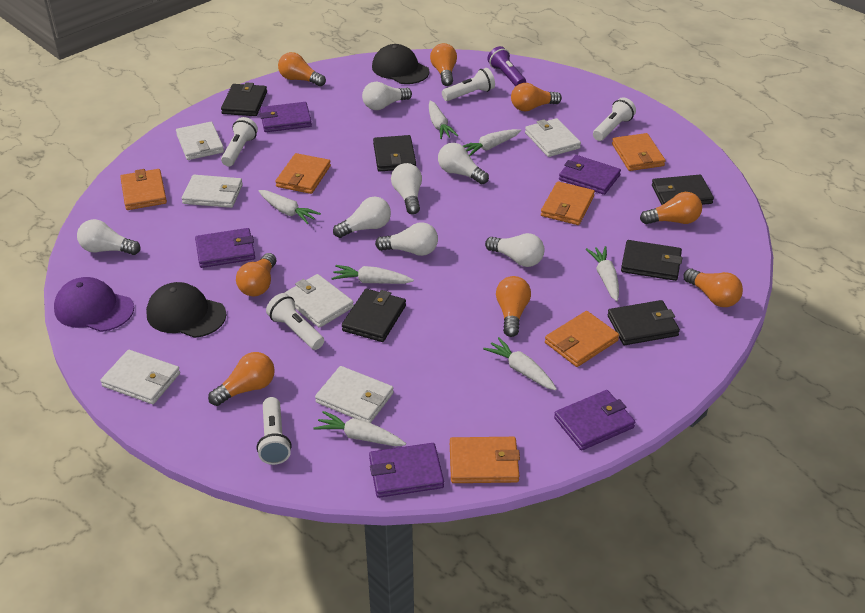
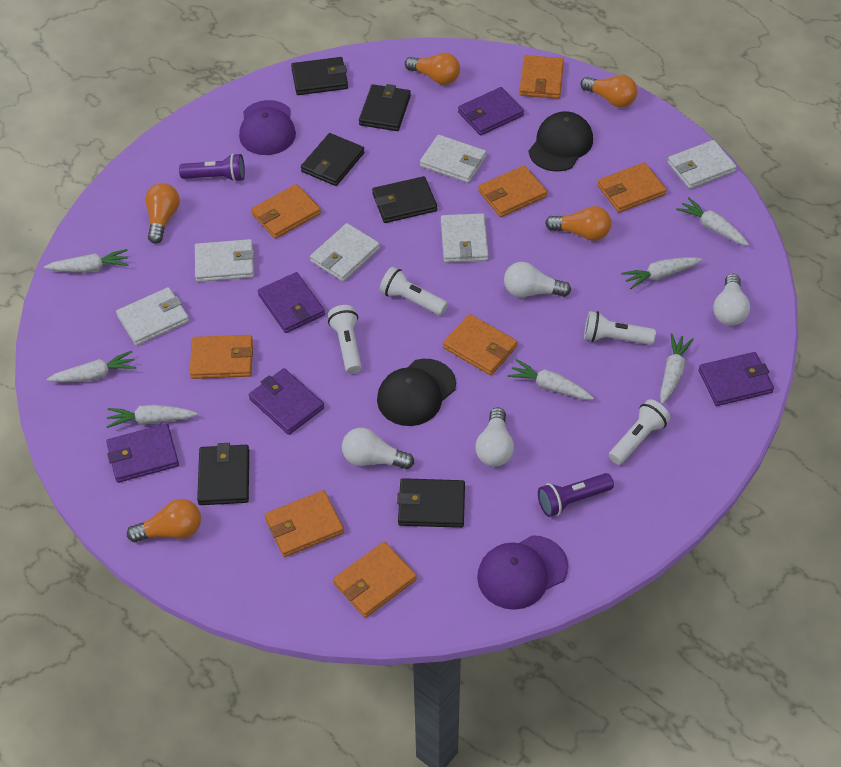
orange light bulb: 8 -> 5
orange wallet: 6 -> 8
purple cap: 1 -> 2
purple flashlight: 1 -> 2
white flashlight: 5 -> 4
white light bulb: 7 -> 4

